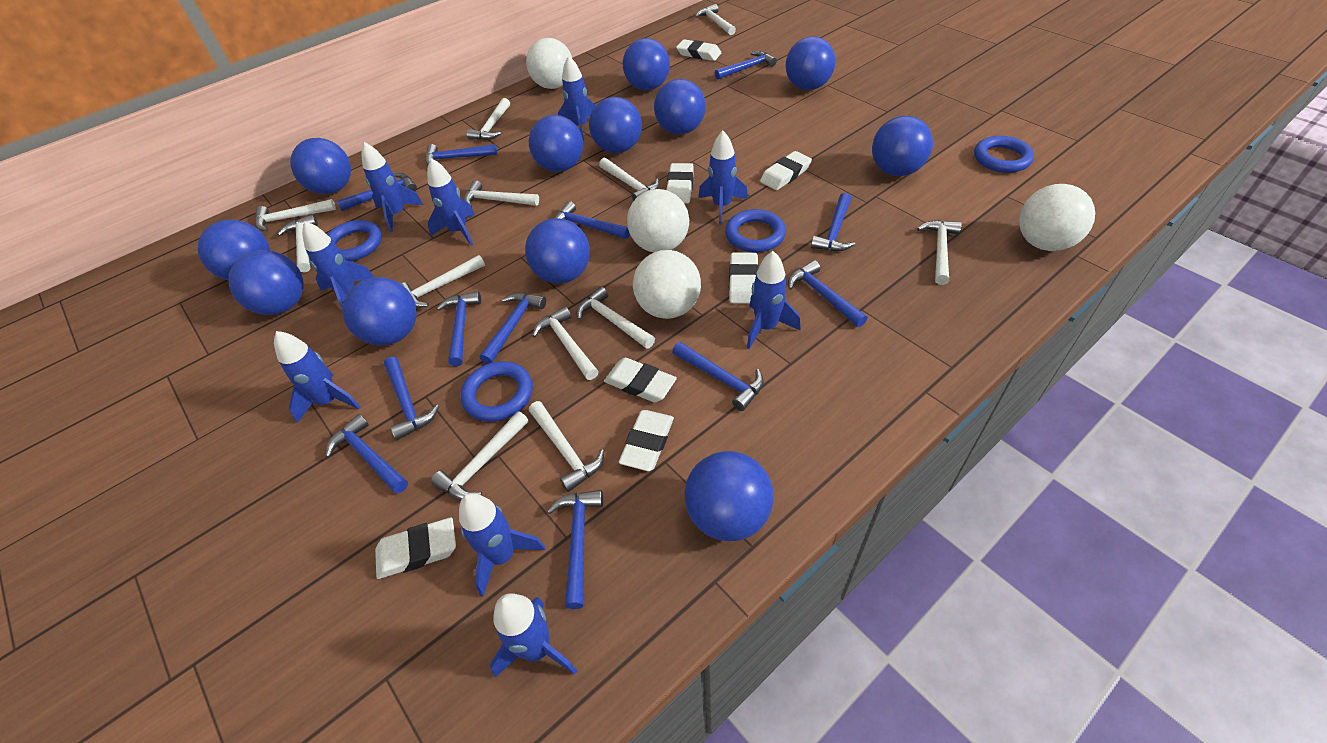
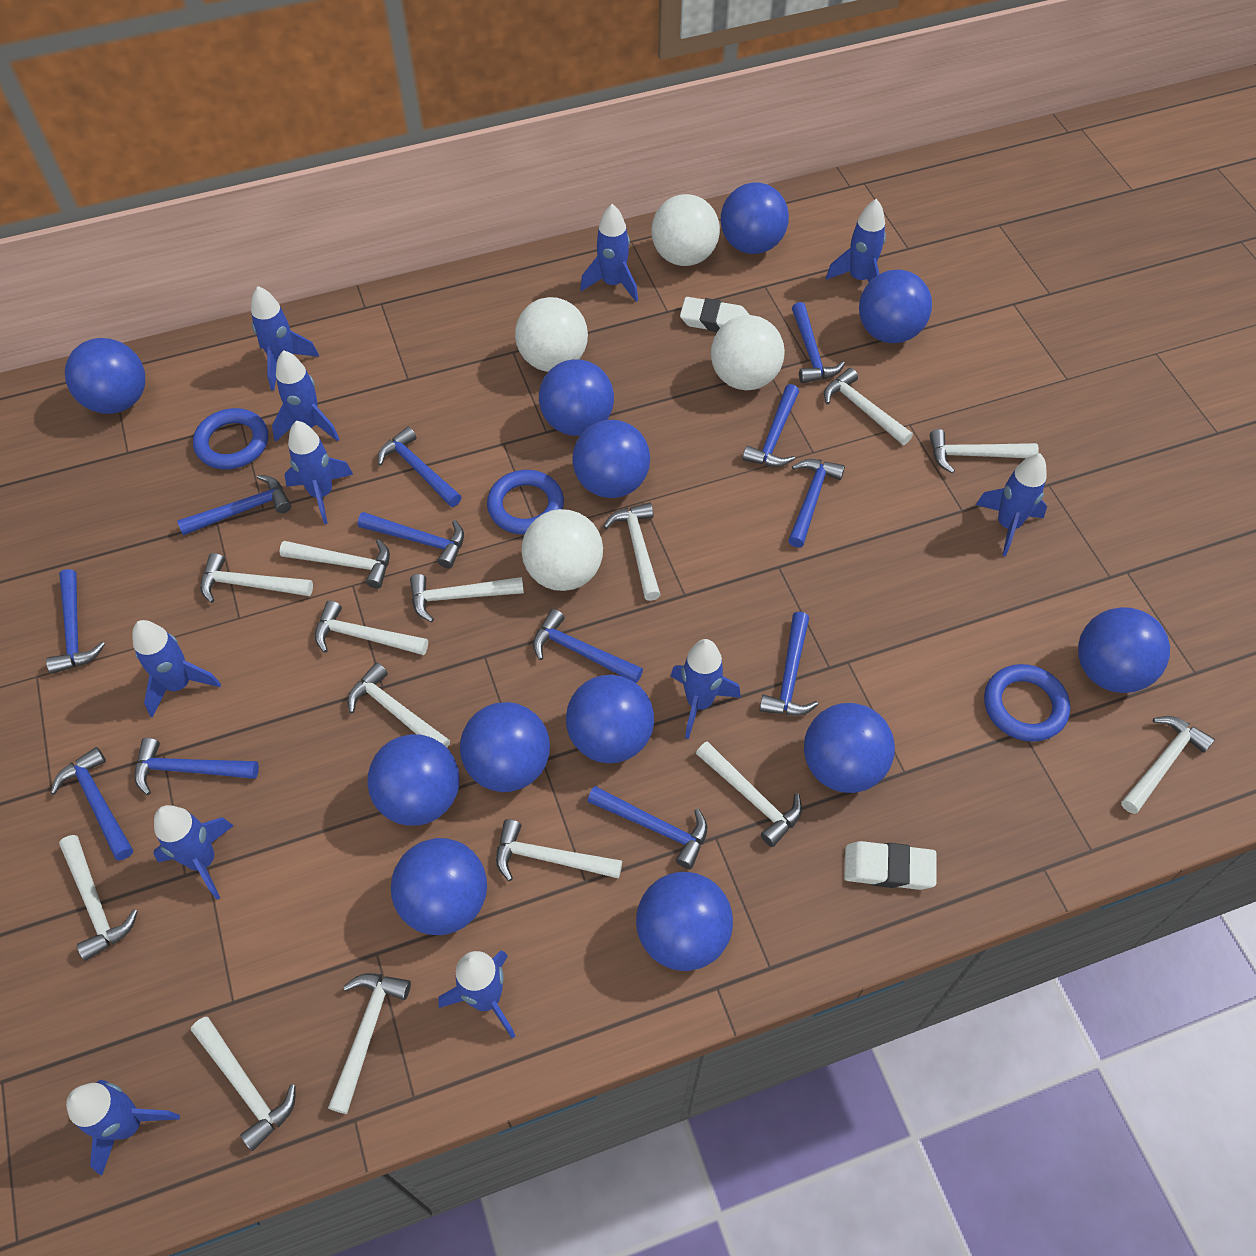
blue ring: 4 -> 3
blue rocket: 9 -> 11
white eraser: 7 -> 2
white hammer: 12 -> 14

